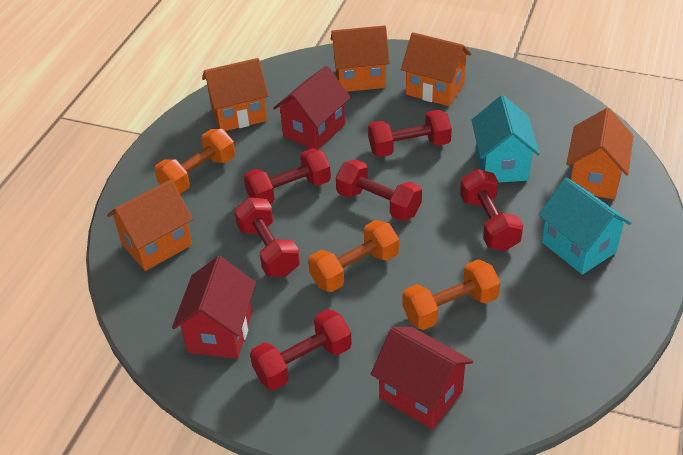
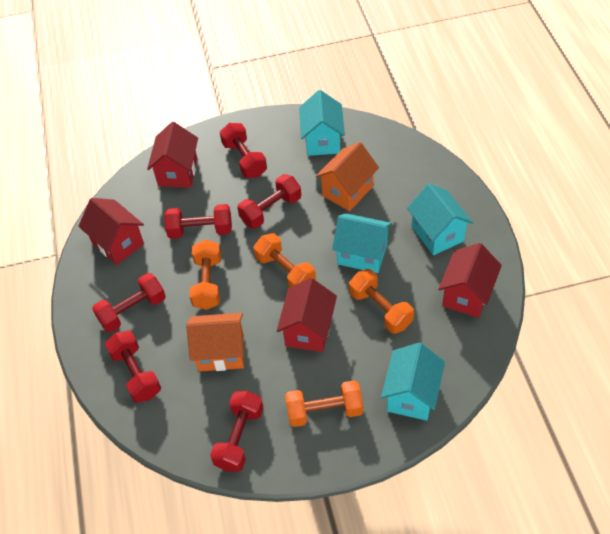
orange dumbbell: 3 -> 4
orange house: 5 -> 2
red house: 3 -> 4
turquoise house: 2 -> 4

